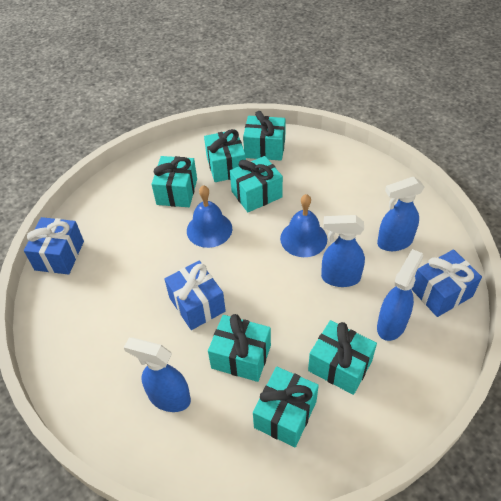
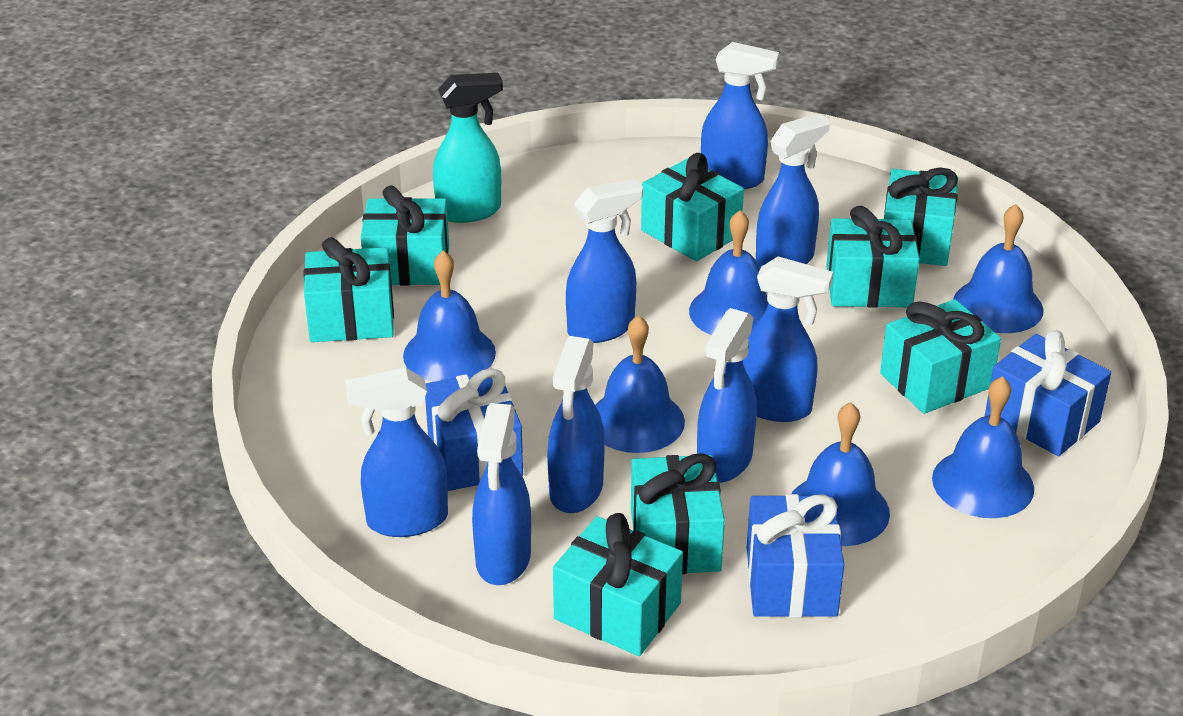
blue bell: 2 -> 6
blue spray bottle: 4 -> 8
turquoise gift: 7 -> 8
turquoise spray bottle: 0 -> 1

